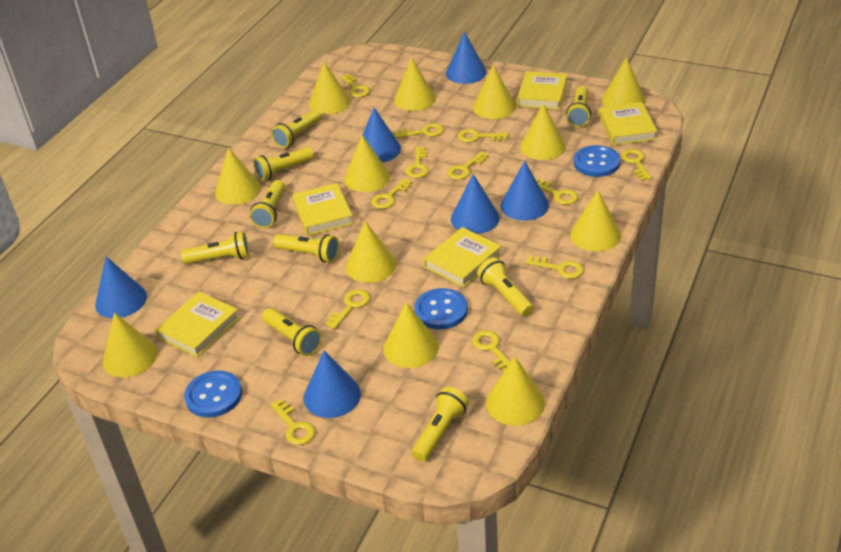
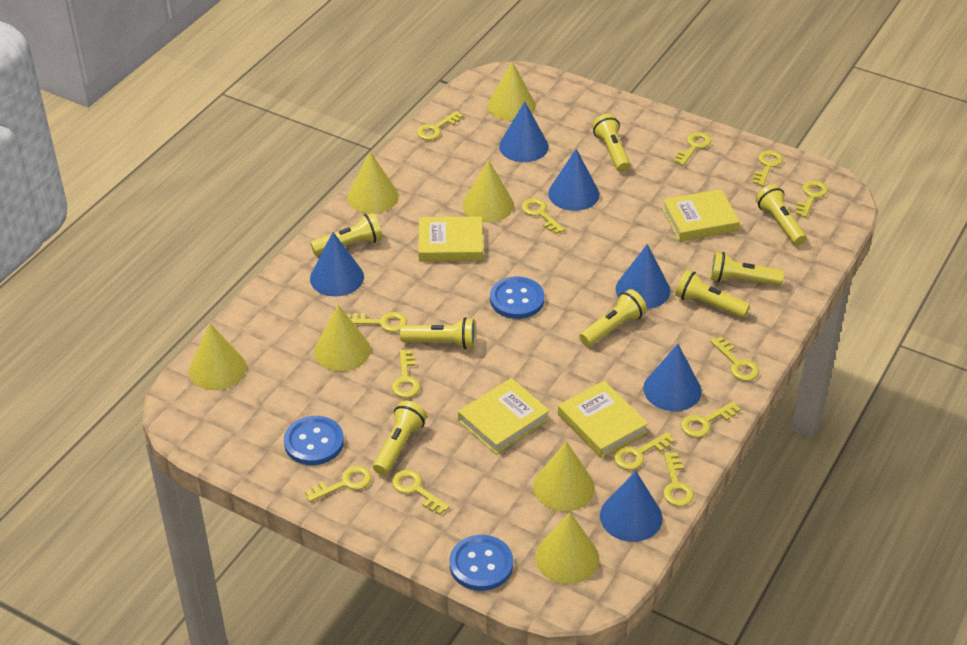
yellow book: 5 -> 4
yellow cone: 12 -> 7
yellow flashlight: 9 -> 8
yellow key: 12 -> 13

